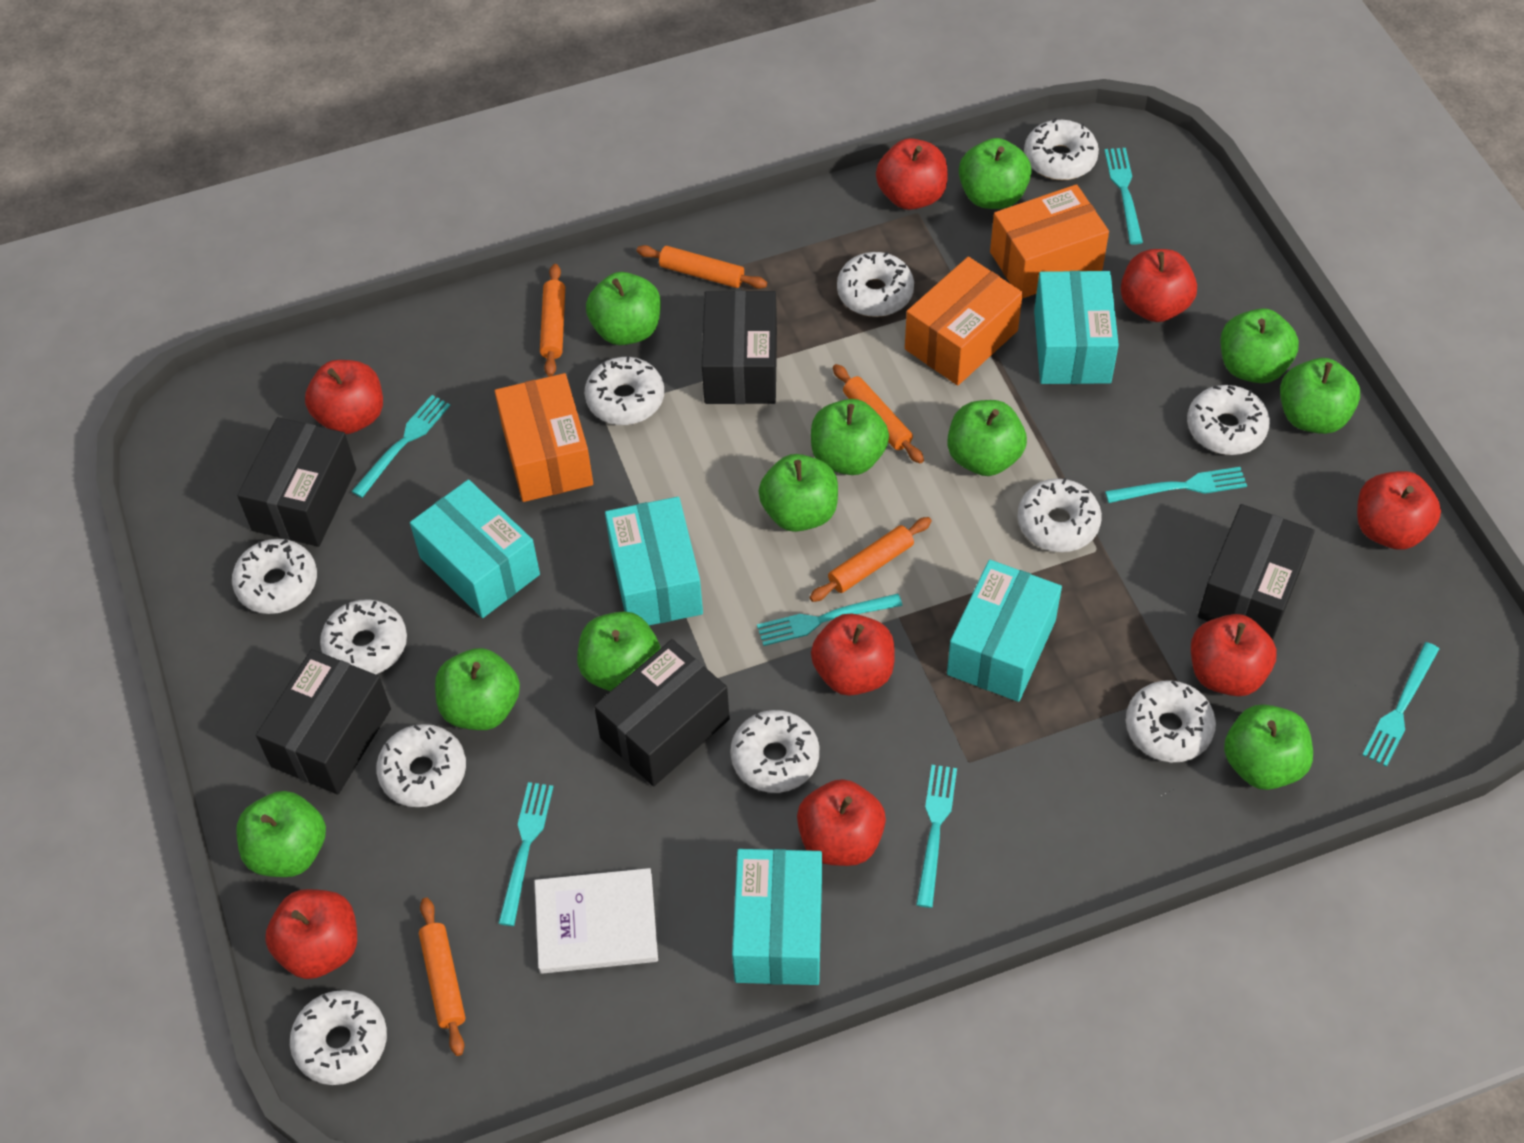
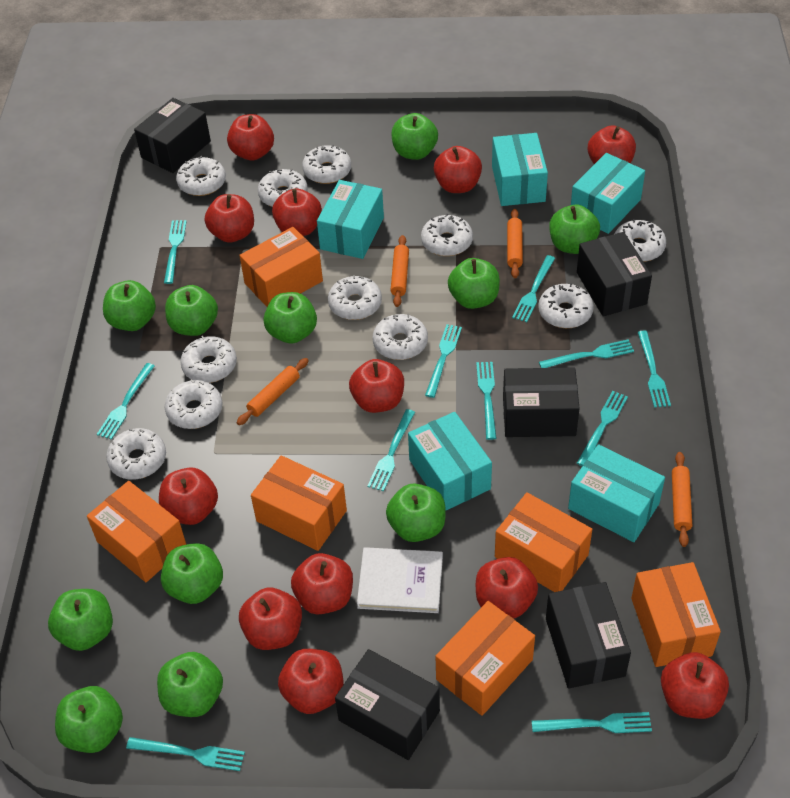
orange box: 3 -> 6
orange rolling pin: 5 -> 4
red apple: 8 -> 12
turquoise fork: 7 -> 11

